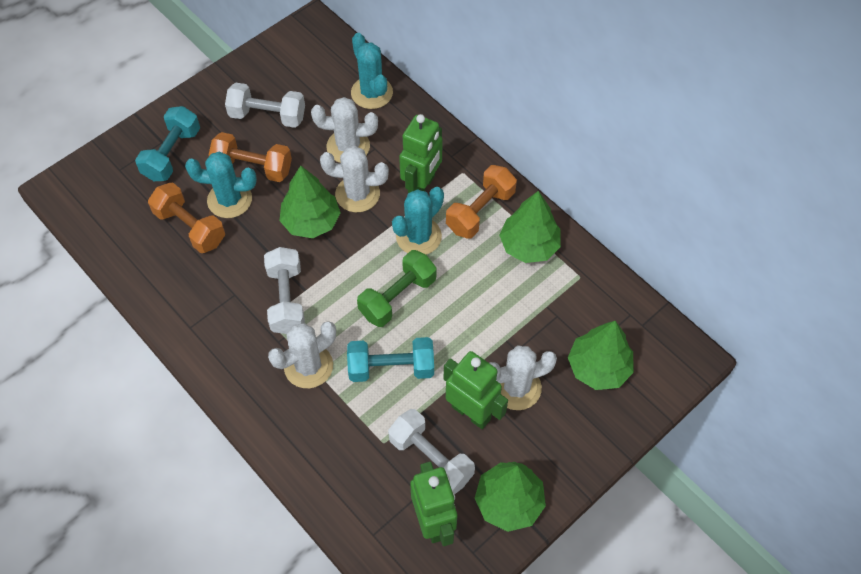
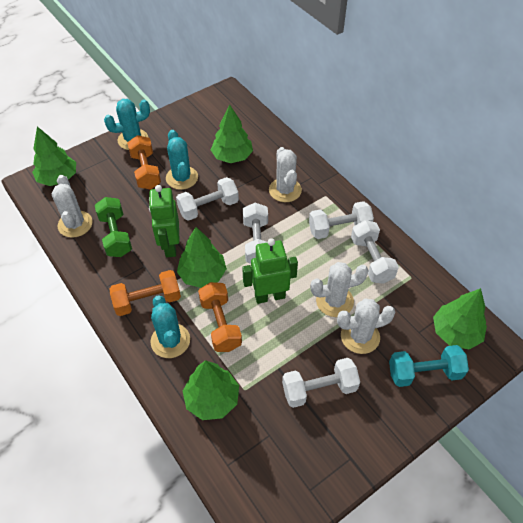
green robot: 3 -> 2
green tree: 4 -> 5
turquoise dumbbell: 2 -> 1
white dumbbell: 3 -> 5

